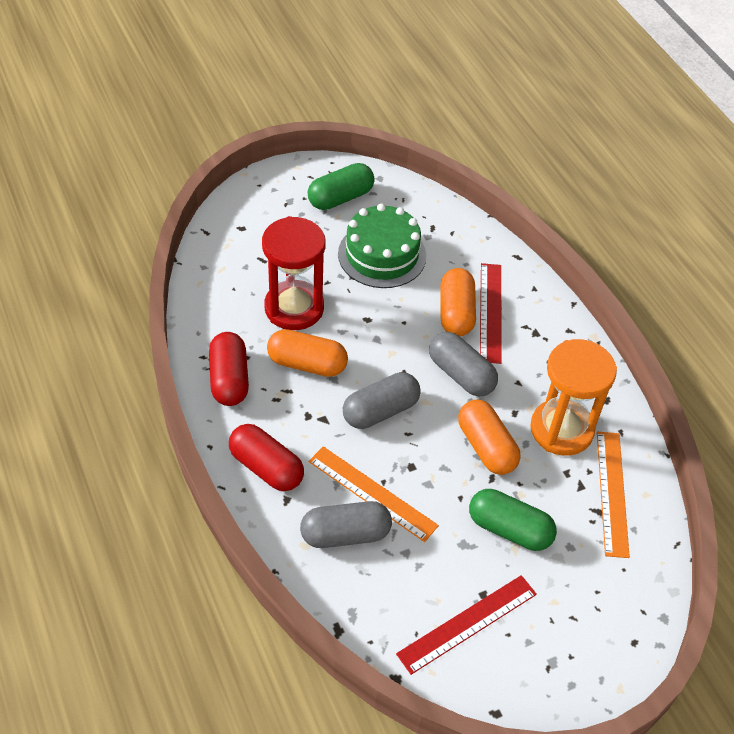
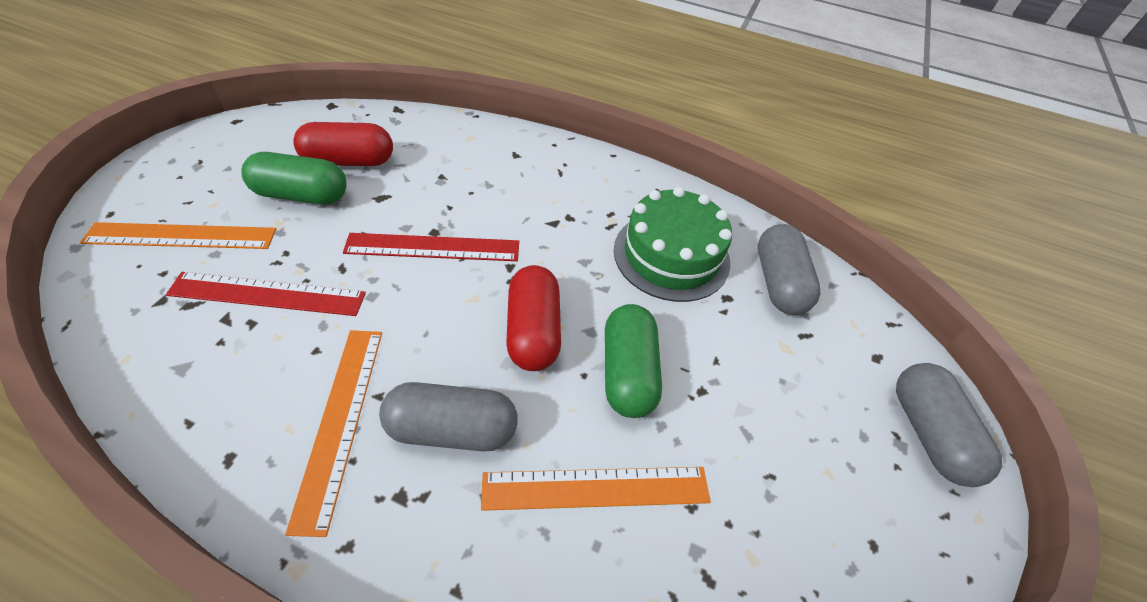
orange capsule: 3 -> 0
orange hourglass: 1 -> 0
orange ruler: 2 -> 3
red hourglass: 1 -> 0

